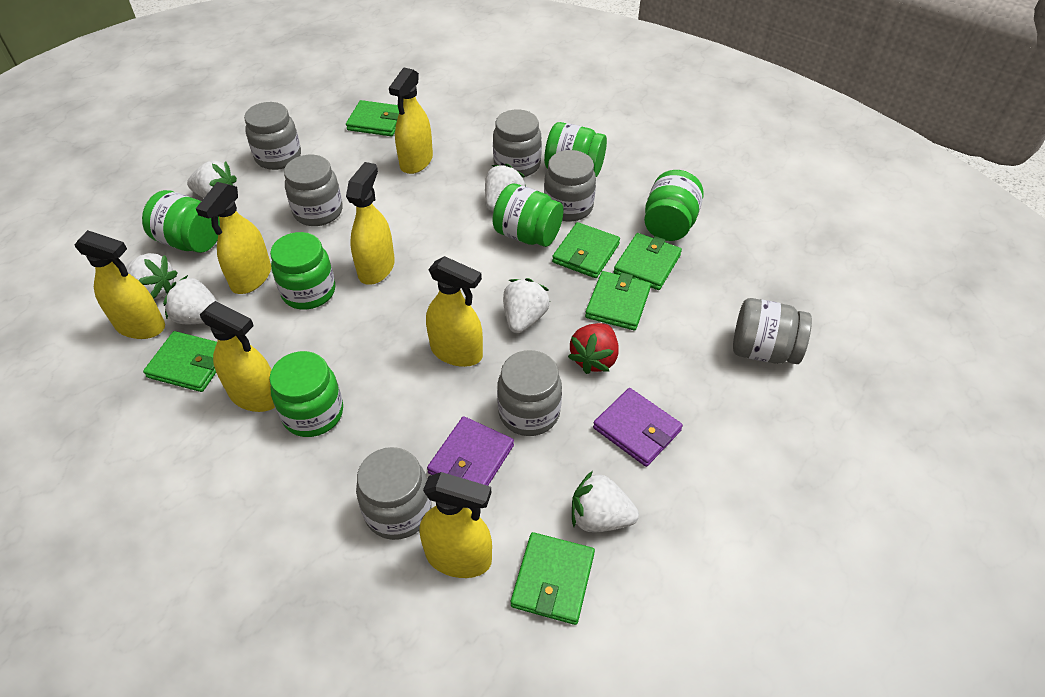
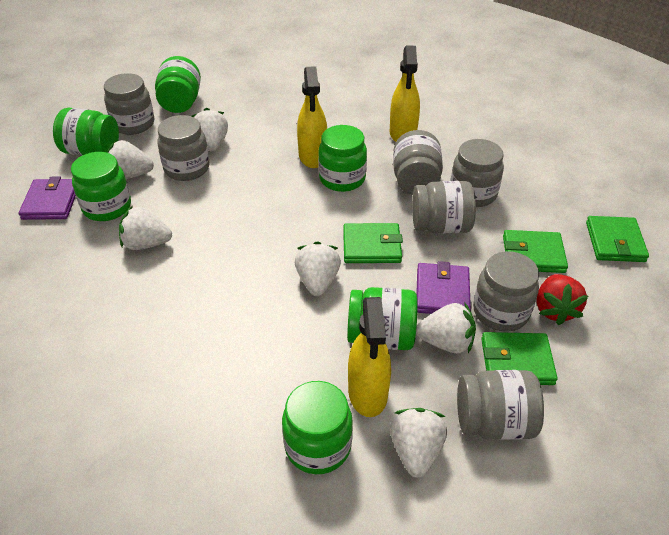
green wallet: 6 -> 4
yellow spray bottle: 7 -> 3

